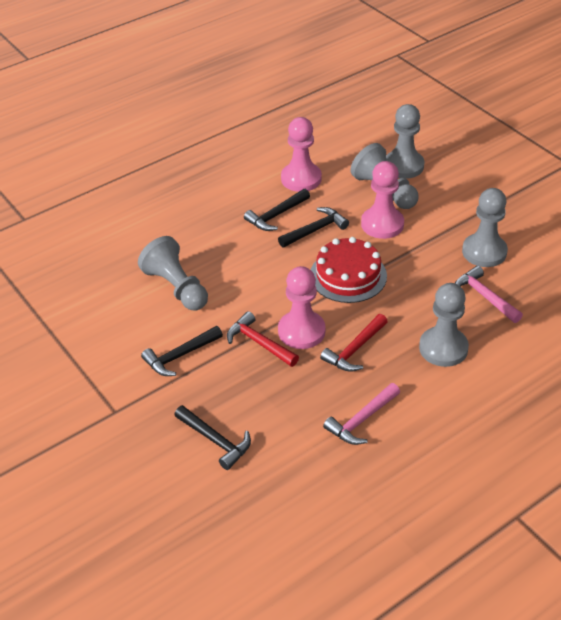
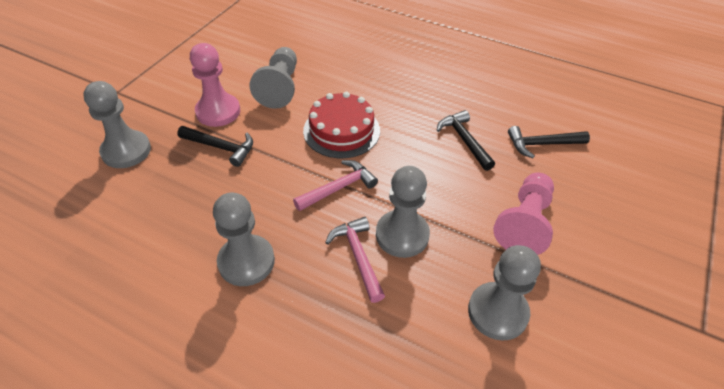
black hammer: 4 -> 3
pink pawn: 3 -> 2
red hammer: 2 -> 0

